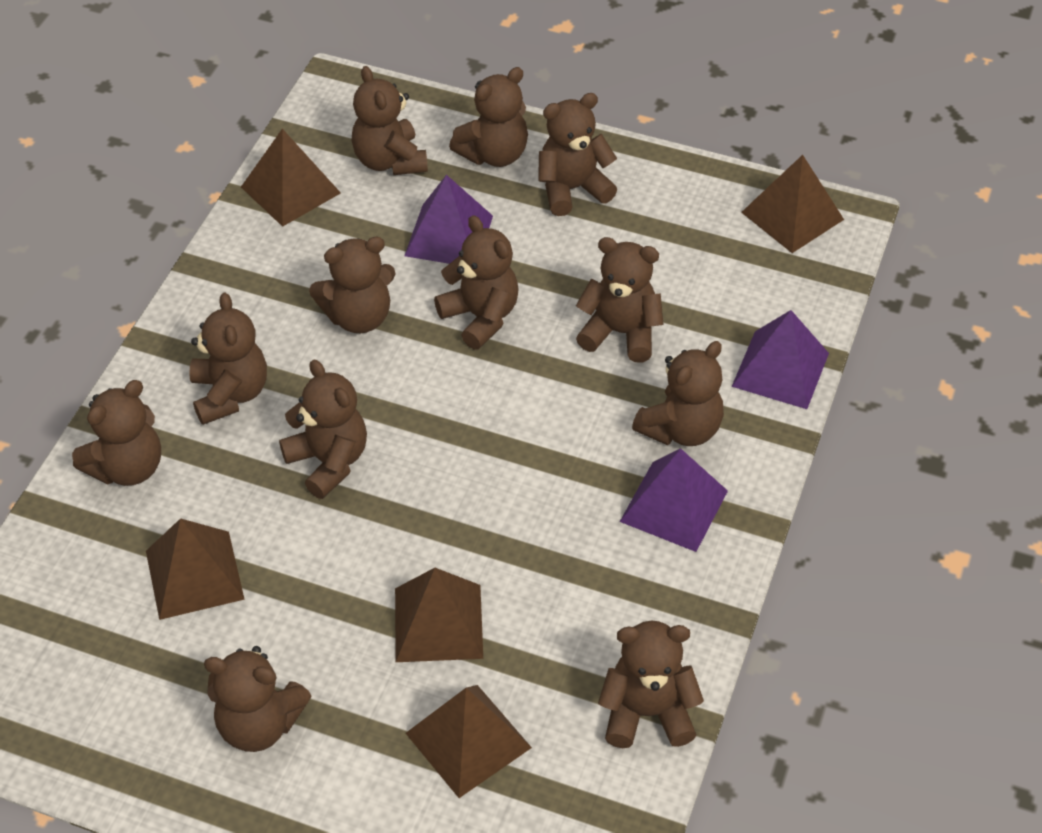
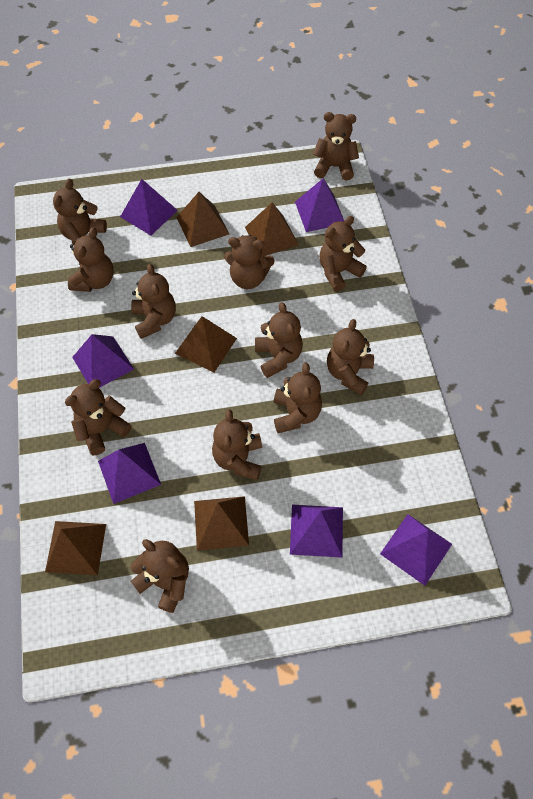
purple pyramid: 3 -> 6

